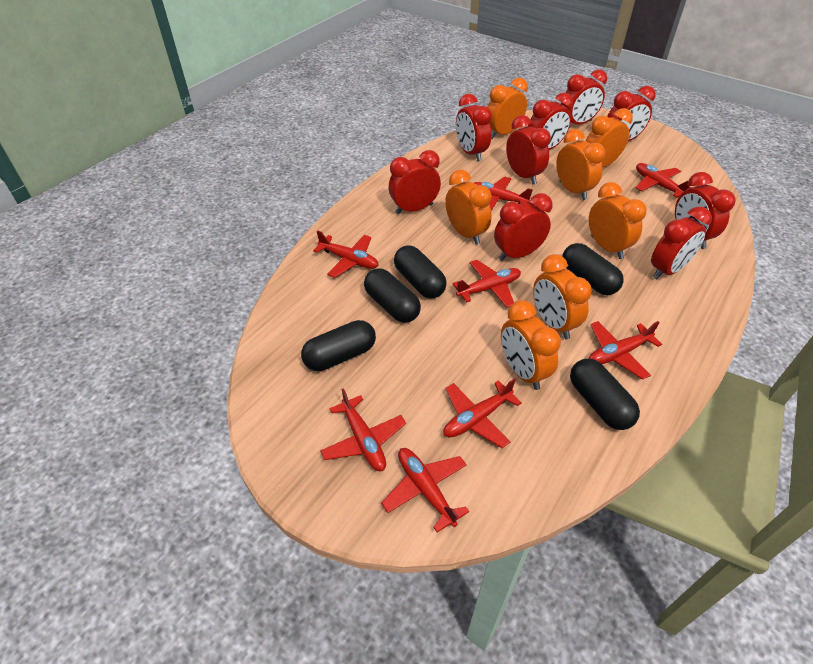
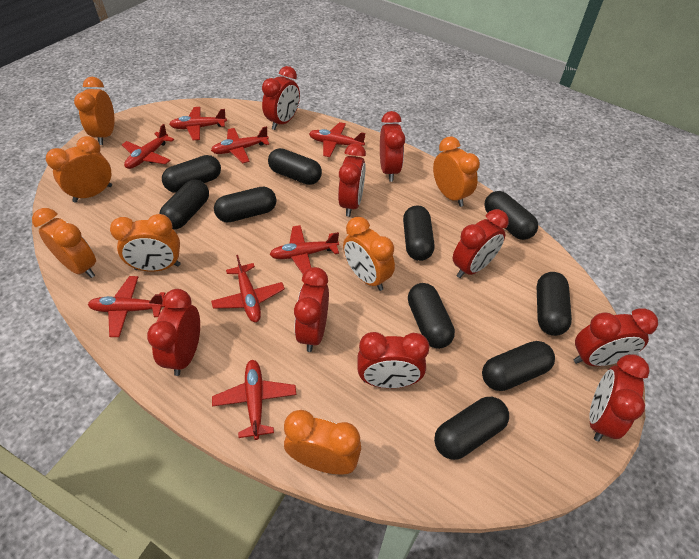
black capsule: 5 -> 10

